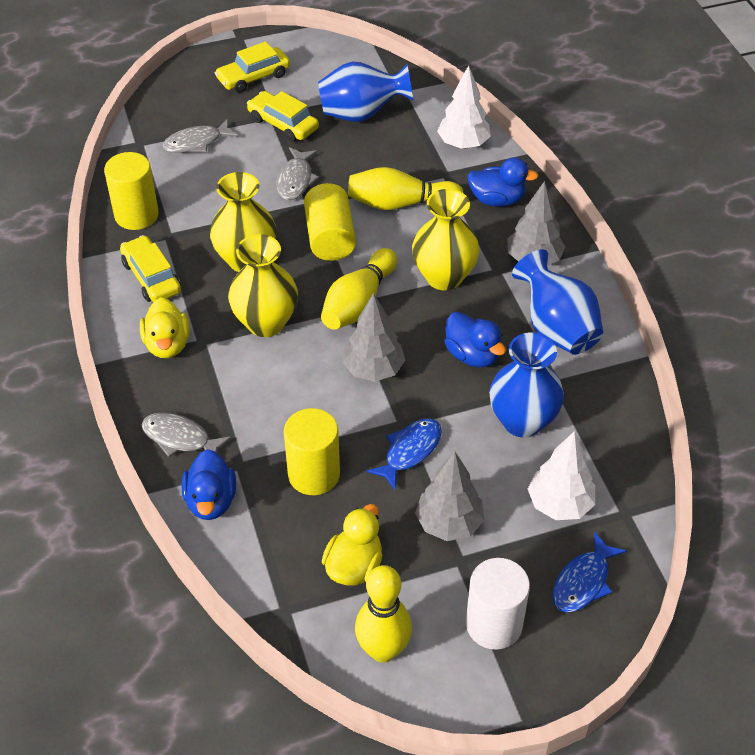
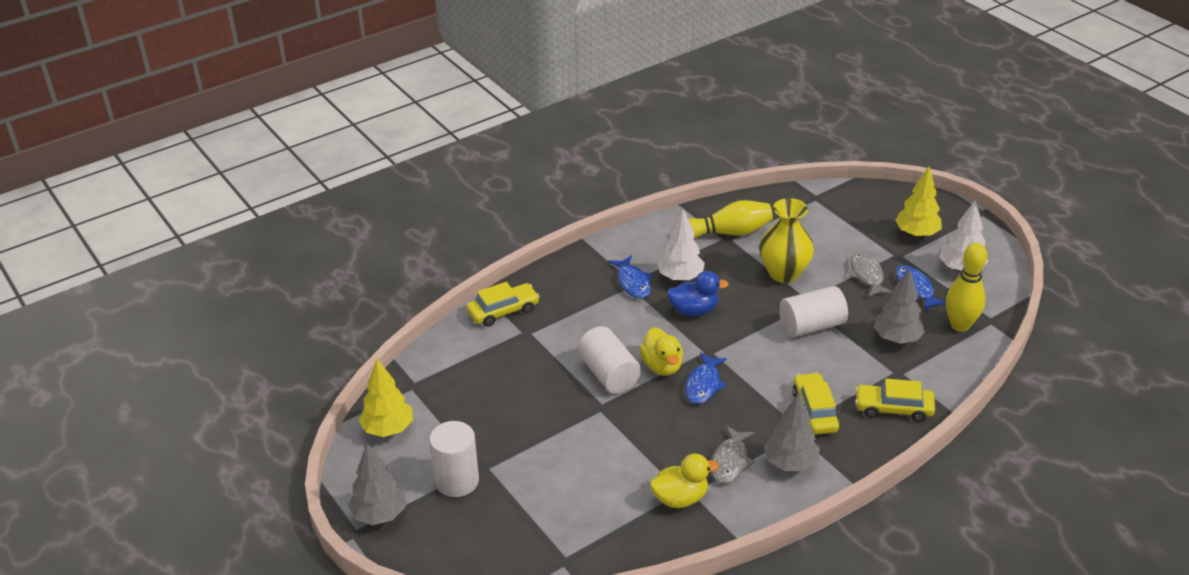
blue duck: 3 -> 1
blue fish: 2 -> 3
blue vase: 3 -> 0
grey fish: 3 -> 2
white cylinder: 1 -> 3
yellow bowling pin: 3 -> 2
yellow cylinder: 3 -> 0
yellow tree: 0 -> 2
yellow vase: 3 -> 1

